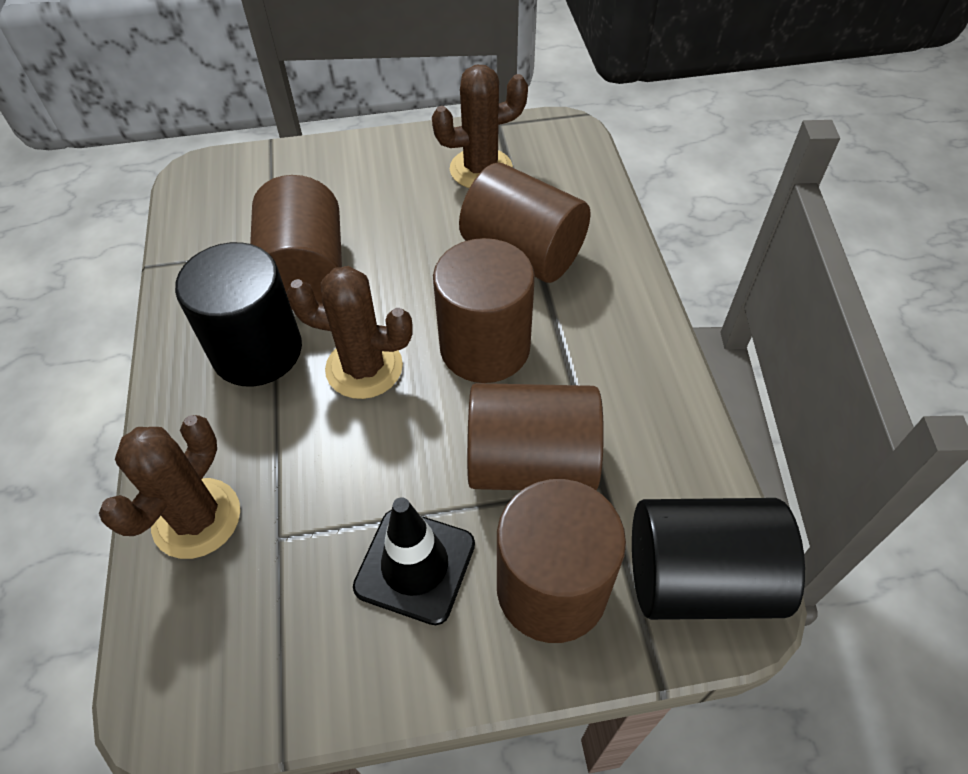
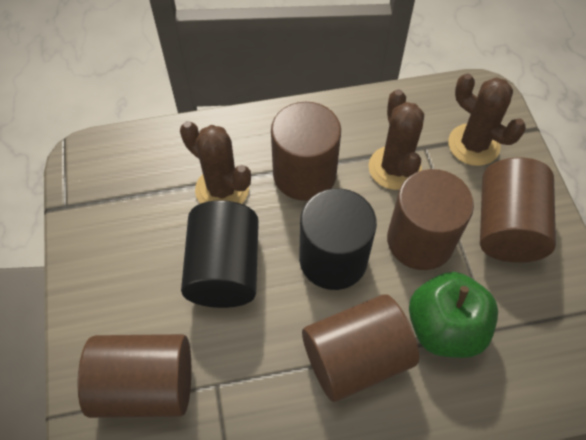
black traffic cone: 1 -> 0
green apple: 0 -> 1

